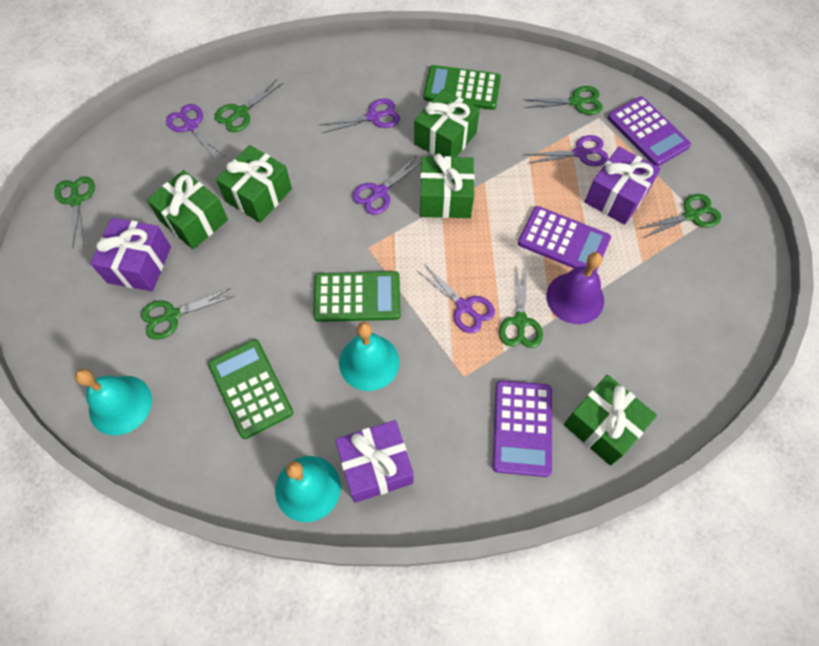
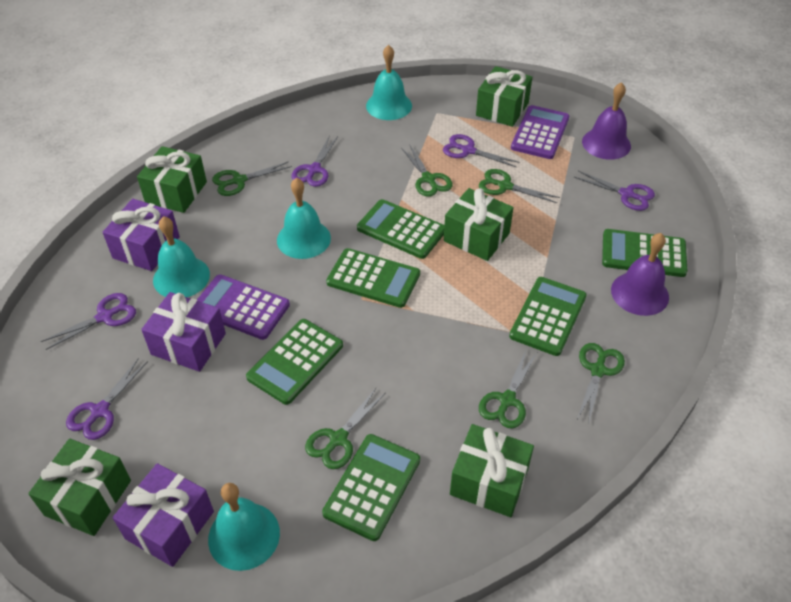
green calculator: 3 -> 6
purple bell: 1 -> 2
purple calculator: 3 -> 2
turquoise bell: 3 -> 4

